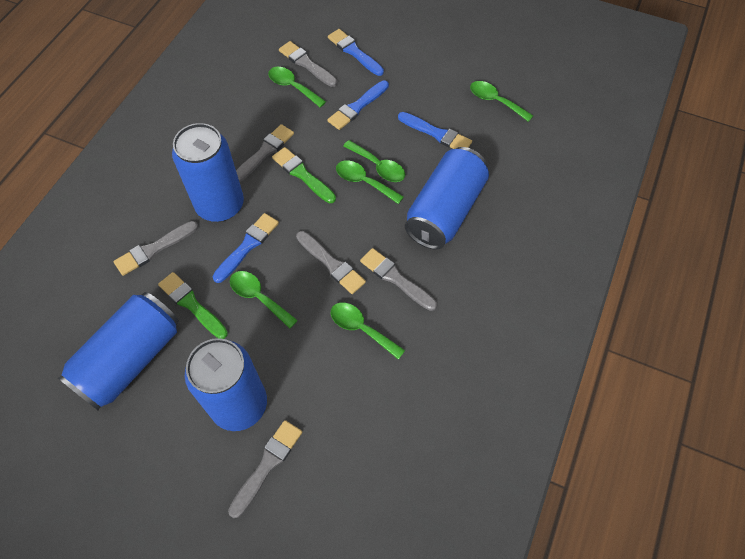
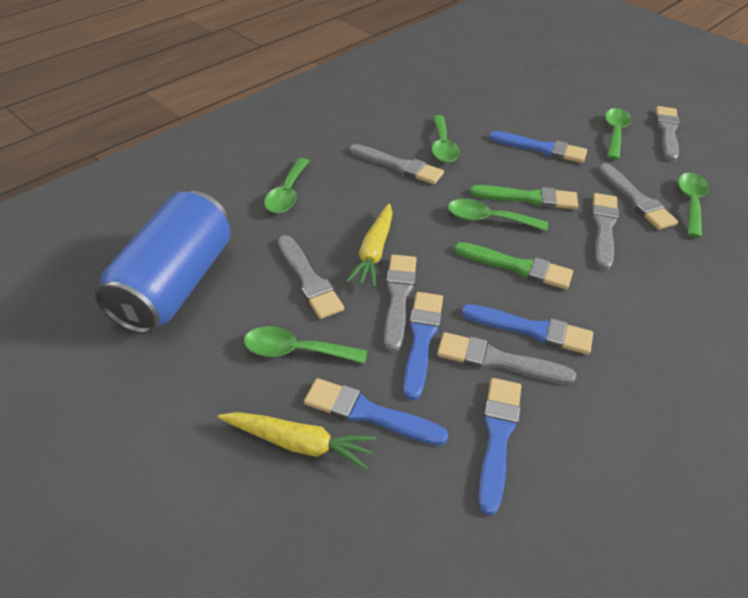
blue brush: 4 -> 5
blue can: 4 -> 1
grey brush: 6 -> 7
yellow carrot: 0 -> 2

